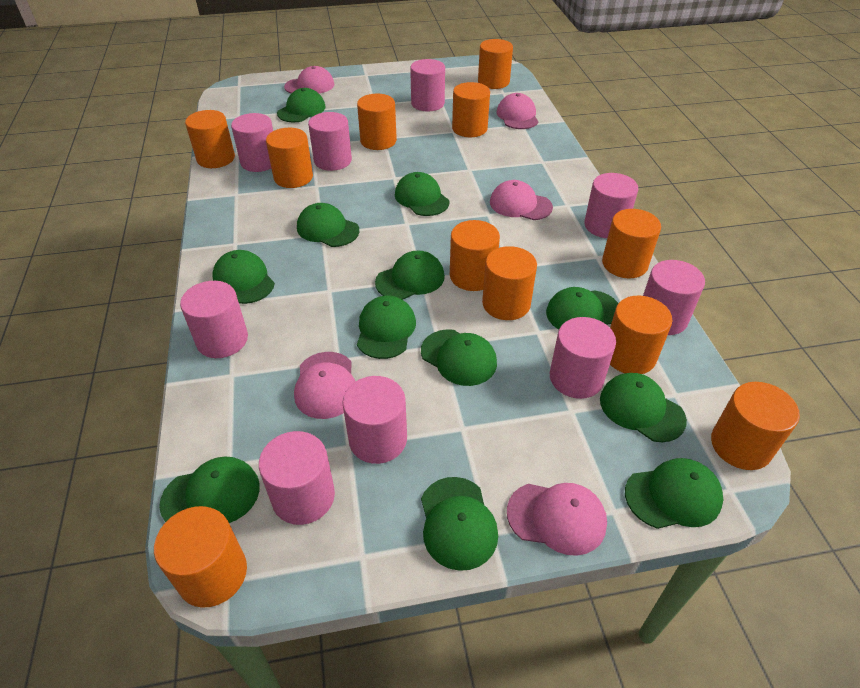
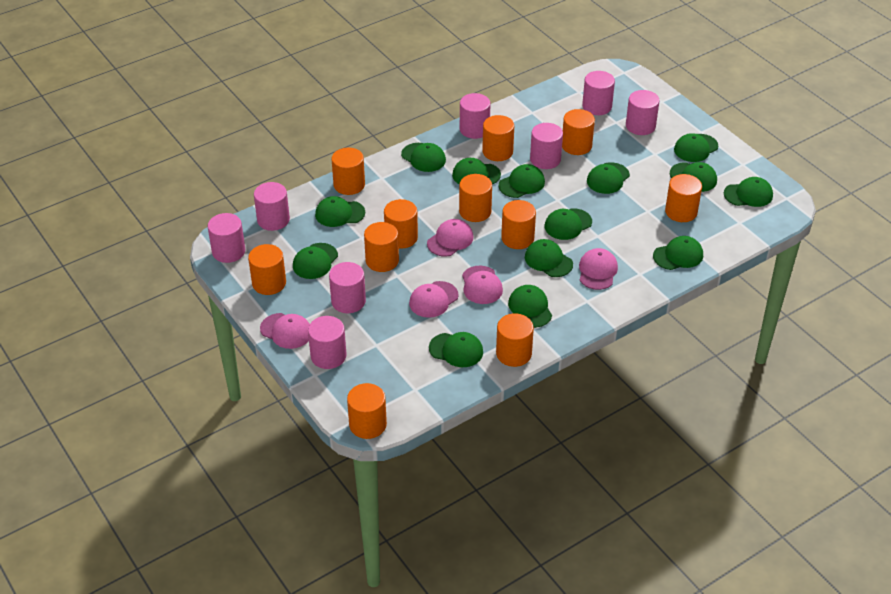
green cap: 12 -> 14
pink cylinder: 9 -> 8

